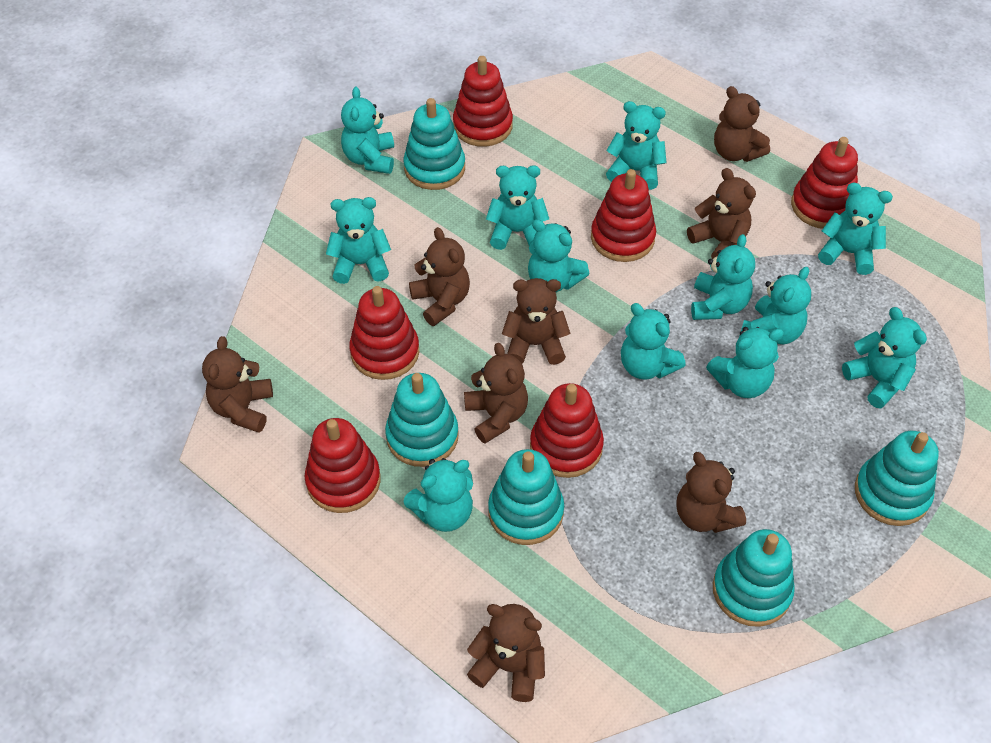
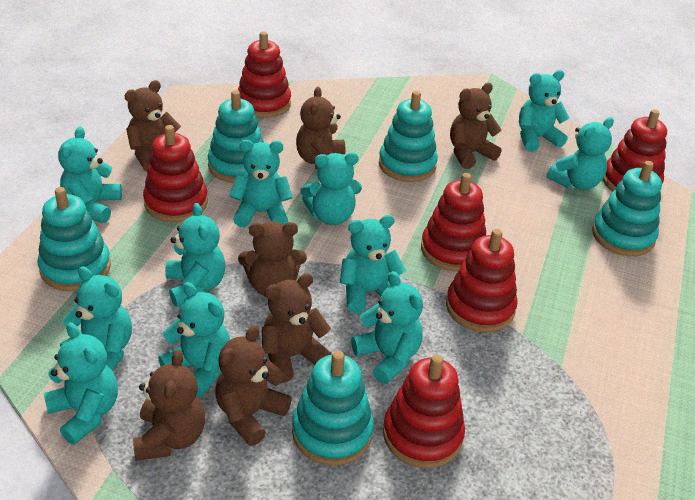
brown teddy bear: 8 -> 7
turquoise teddy bear: 12 -> 11

